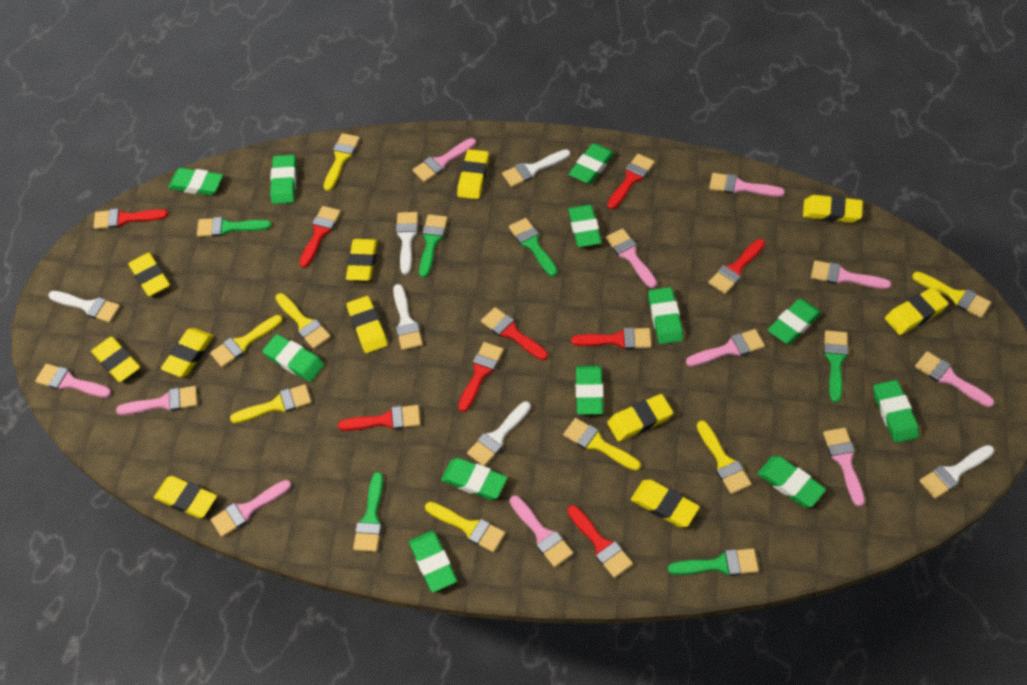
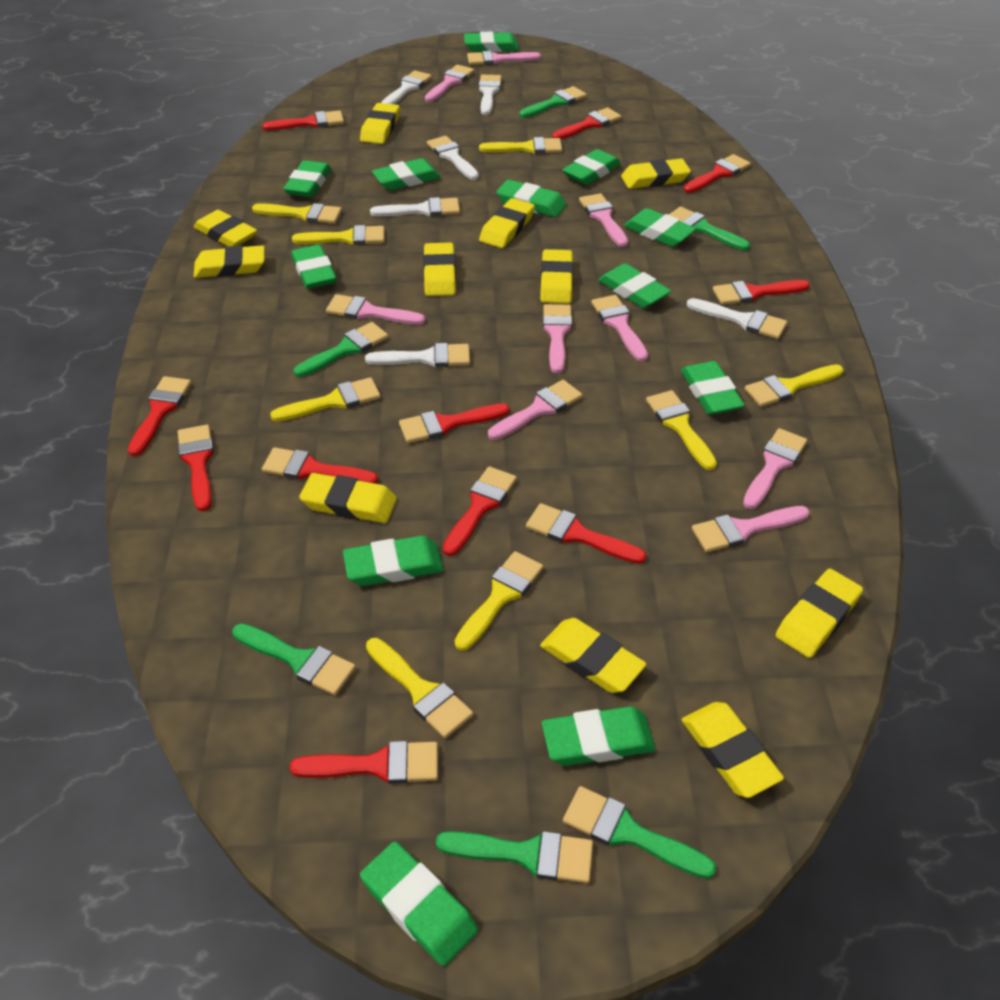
pink brush: 11 -> 9
red brush: 9 -> 11

